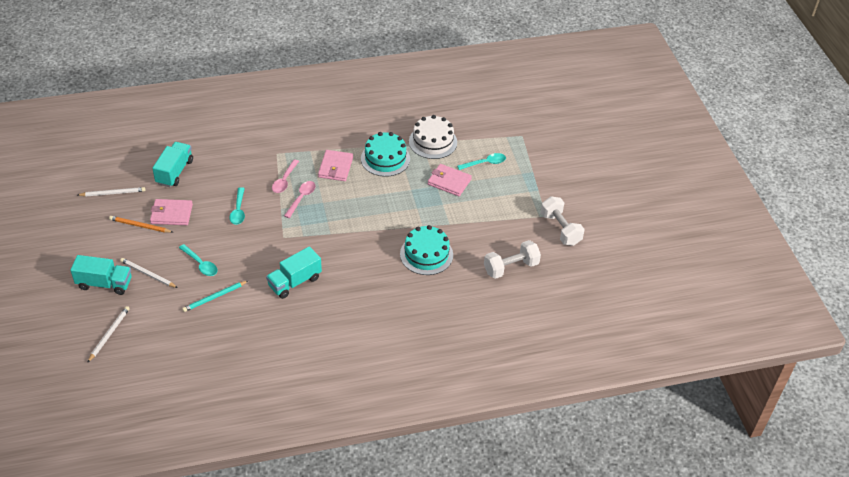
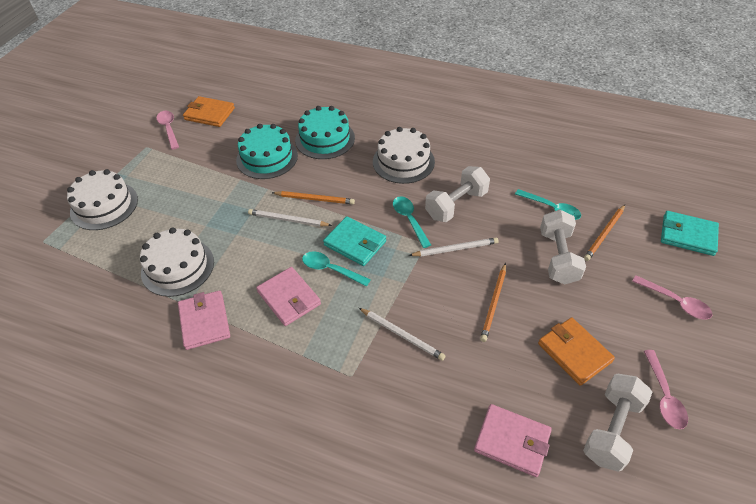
orange pencil: 1 -> 3
orange wallet: 0 -> 2
pink spoon: 2 -> 3
turquoise pencil: 1 -> 0
turquoise truck: 3 -> 0
turquoise wallet: 0 -> 2
white cake: 1 -> 3
white dumbbell: 2 -> 3

